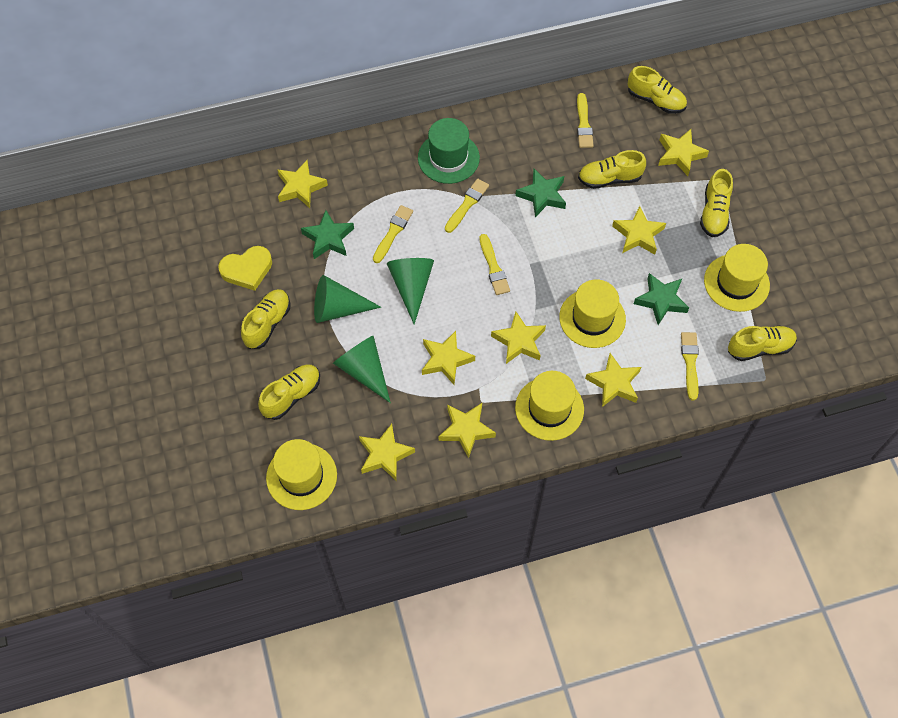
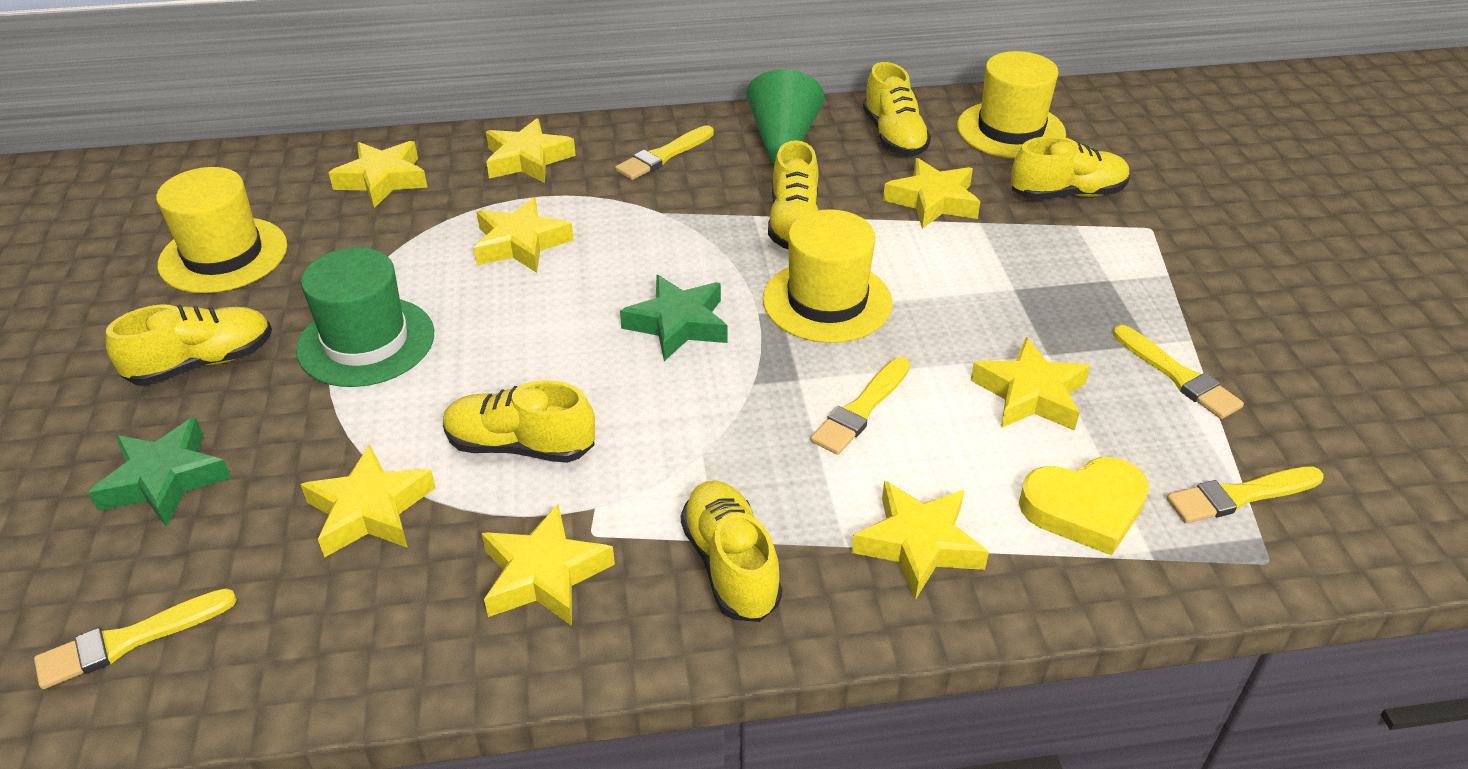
green cone: 3 -> 1
green star: 3 -> 2
yellow hat: 4 -> 3

